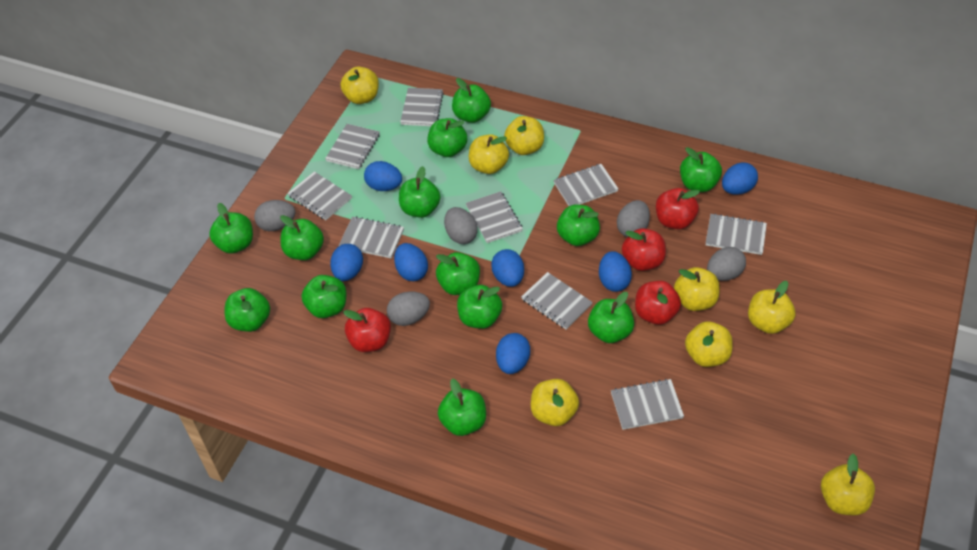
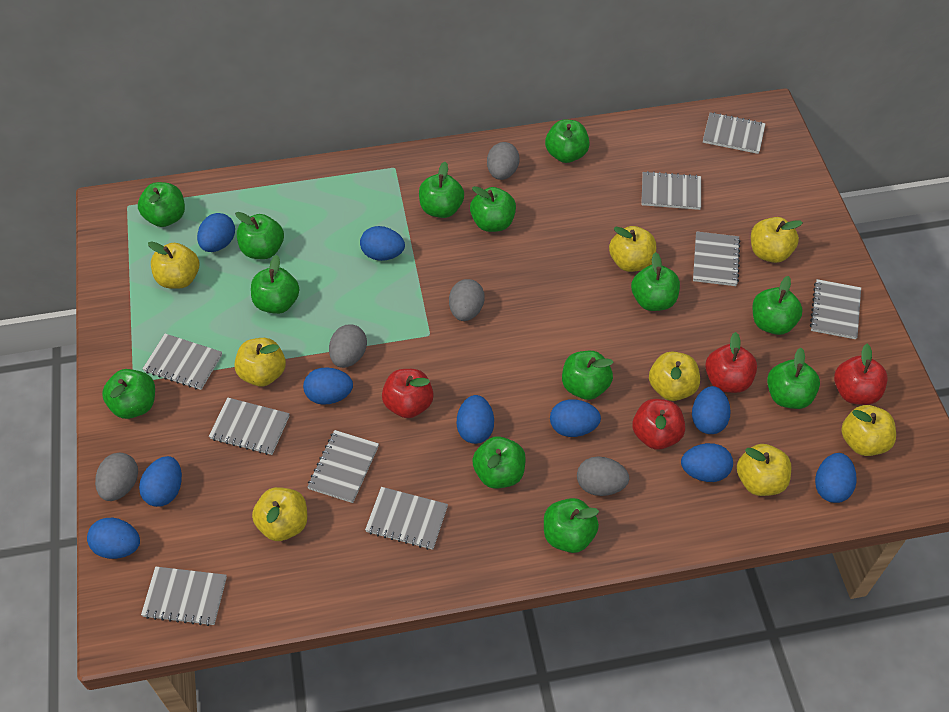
blue egg: 7 -> 10

